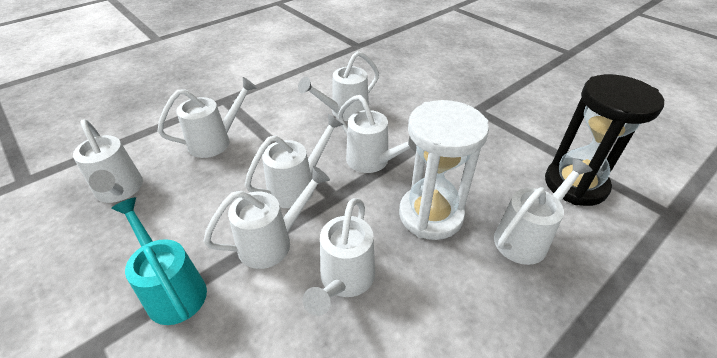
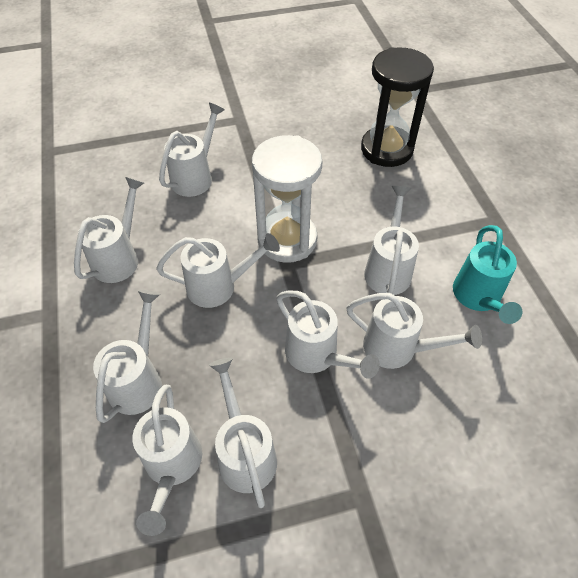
white watering can: 8 -> 9

